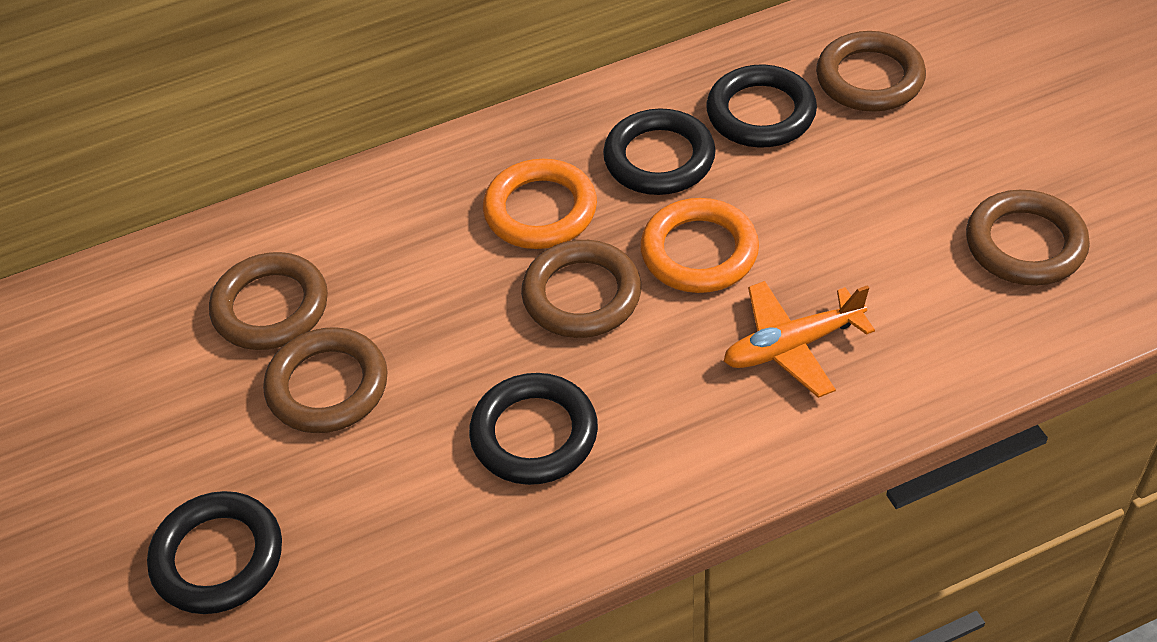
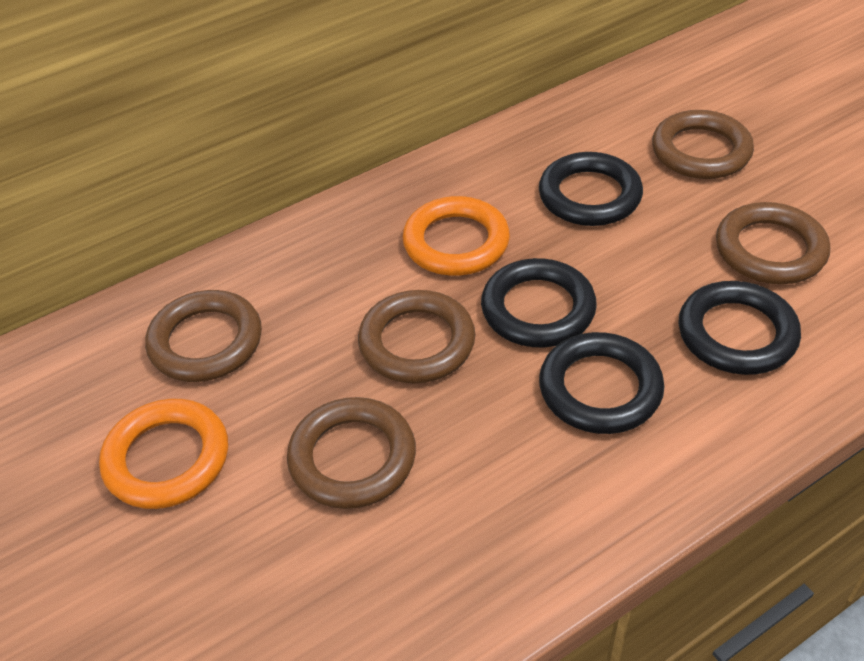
orange plane: 1 -> 0

